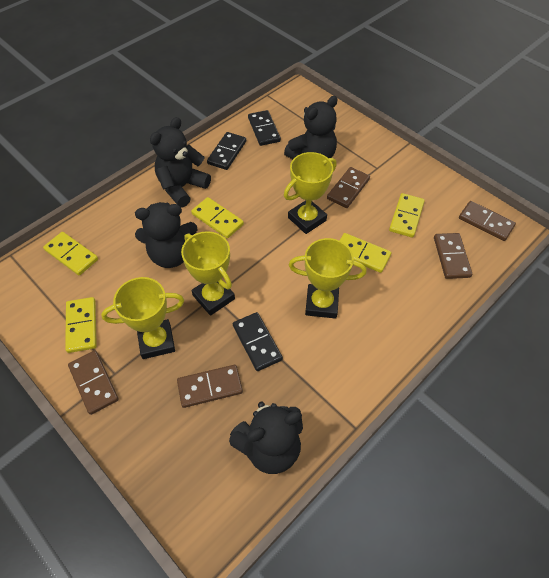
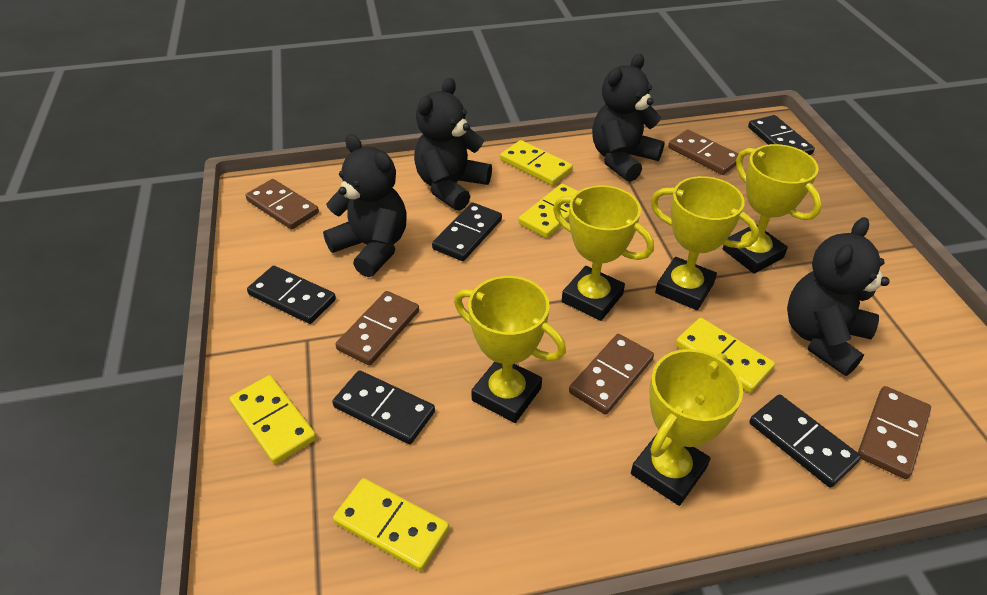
black domino: 3 -> 5
yellow trophy: 4 -> 5

